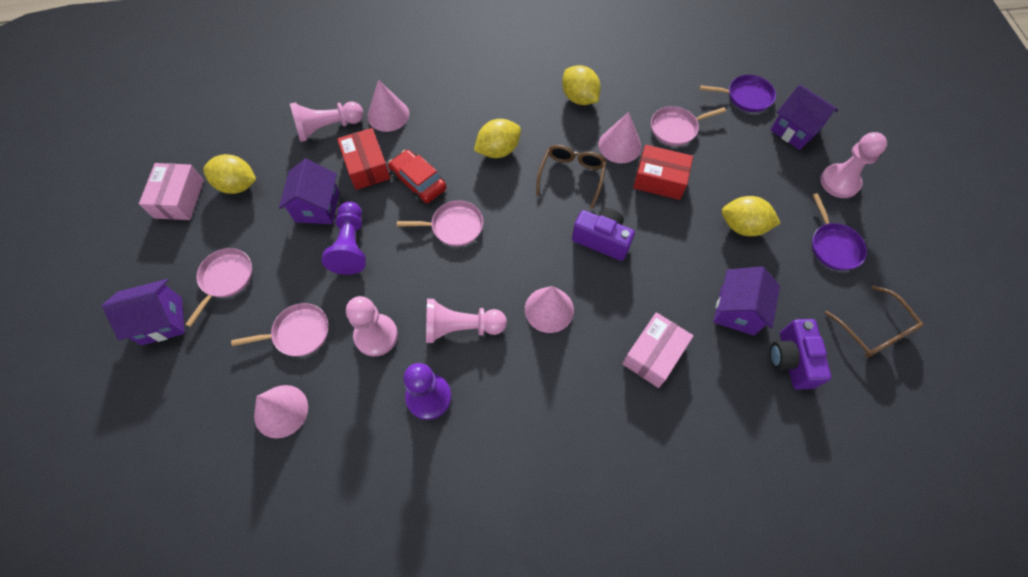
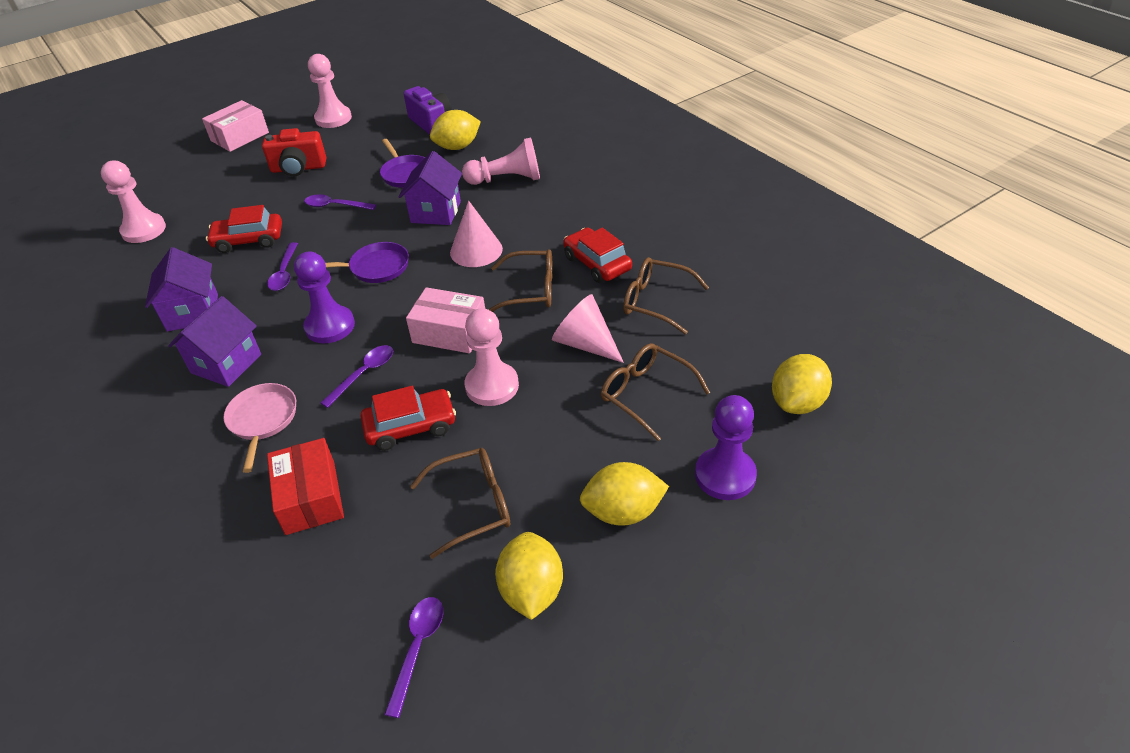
brown glasses: 2 -> 4
pink cone: 4 -> 2
pink pan: 4 -> 1
purple camera: 2 -> 1
purple house: 4 -> 3
purple spoon: 0 -> 4
red box: 2 -> 1
red camera: 0 -> 1
red car: 1 -> 3

